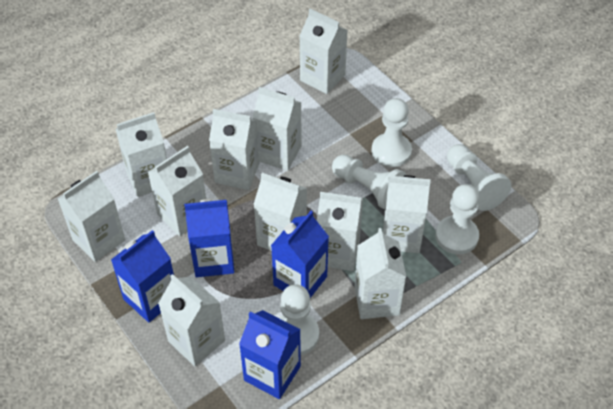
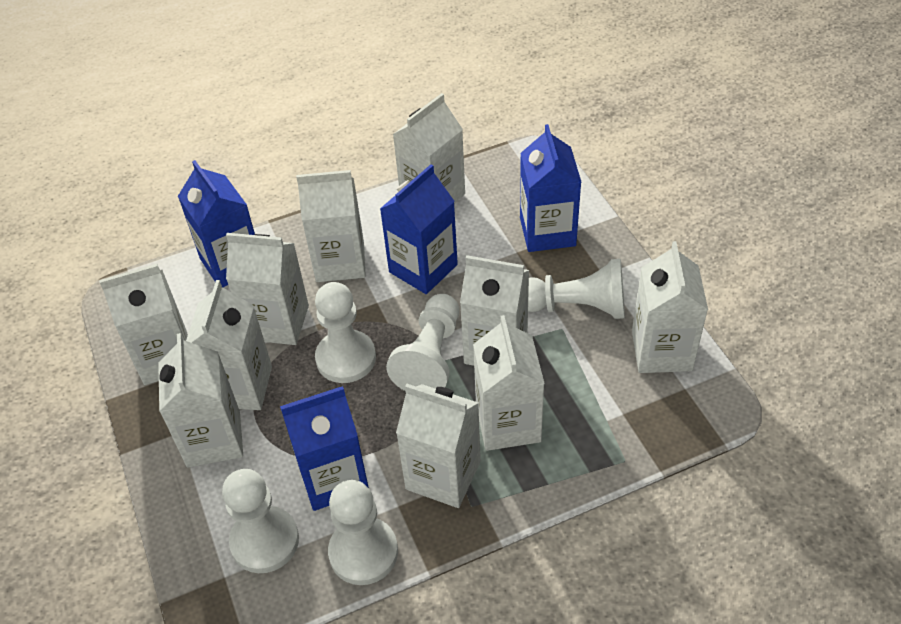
white carton: 11 -> 10

